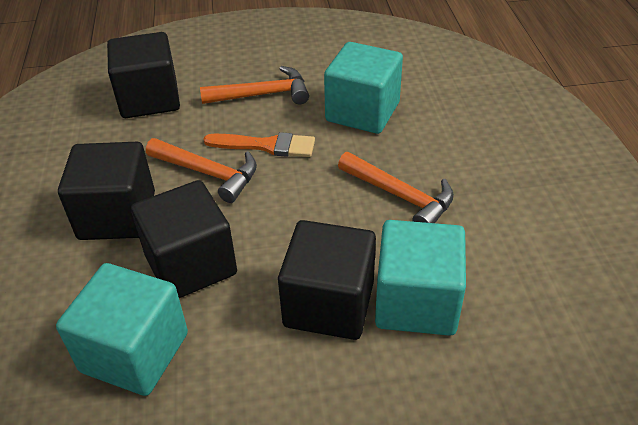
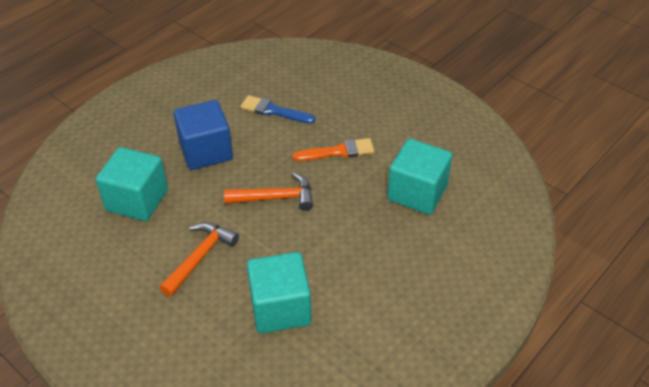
black cube: 4 -> 0
blue brush: 0 -> 1
blue cube: 0 -> 1
orange hammer: 3 -> 2

